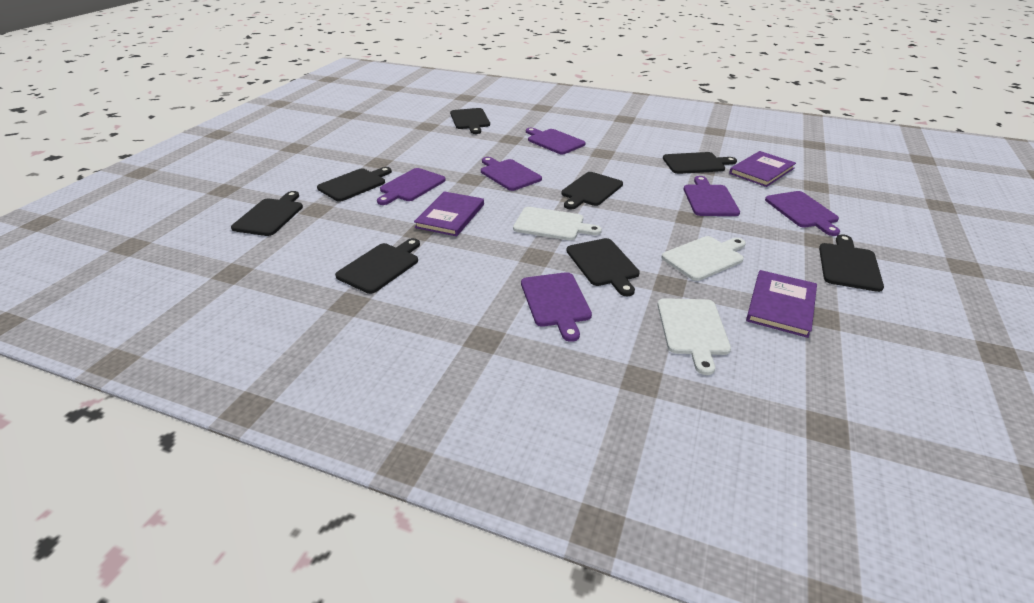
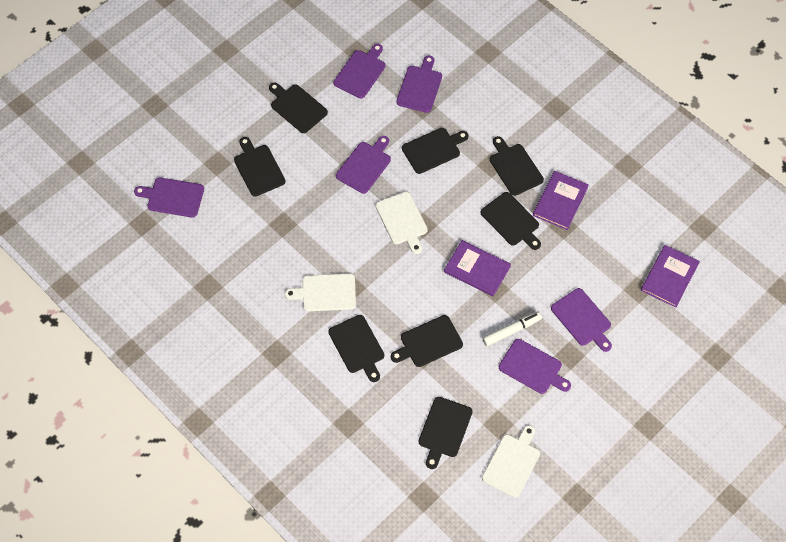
white marker: 0 -> 1

